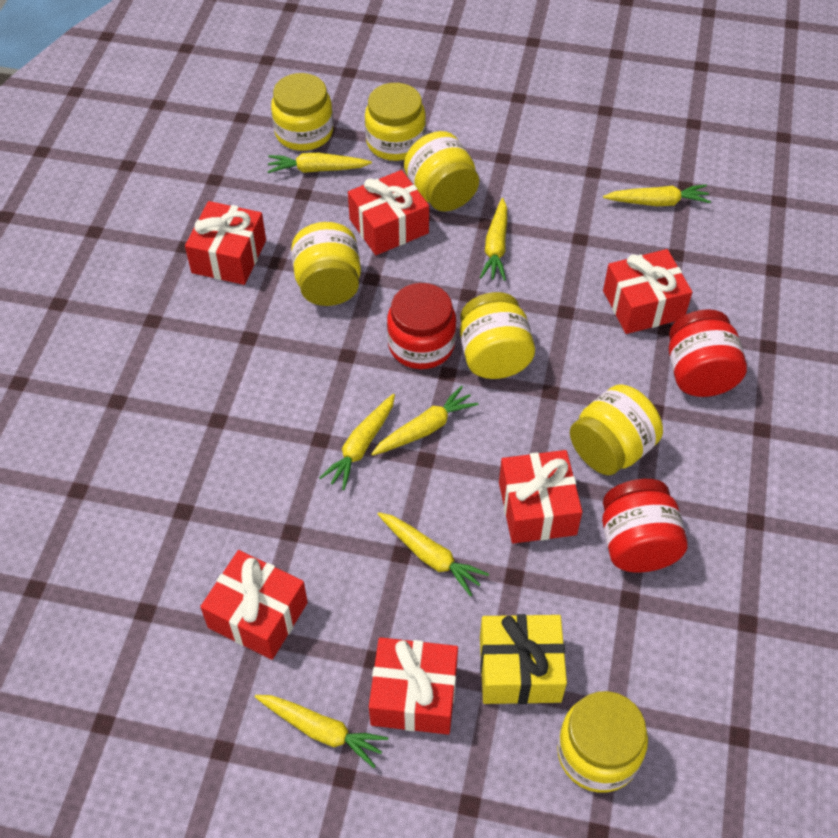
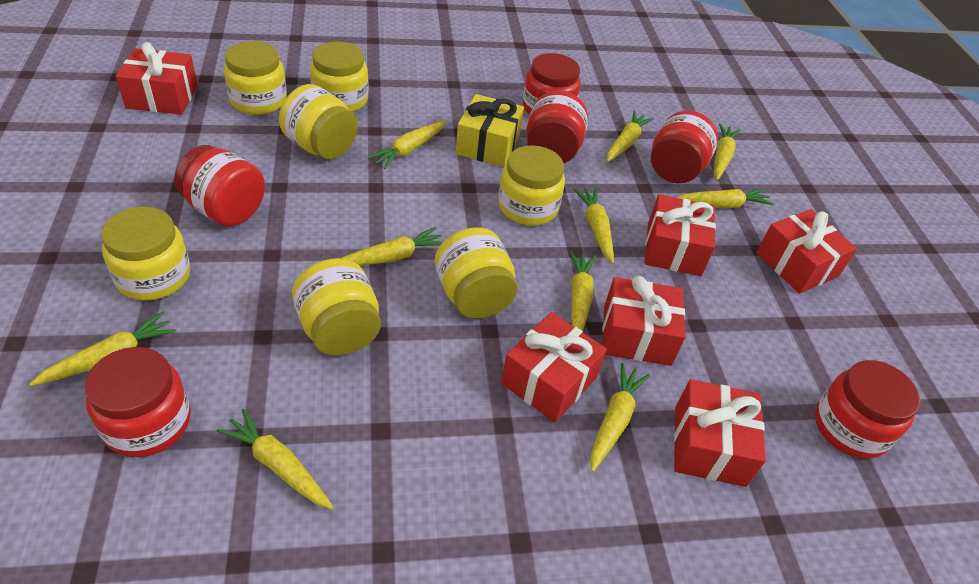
red jar: 3 -> 6
yellow carrot: 7 -> 10

